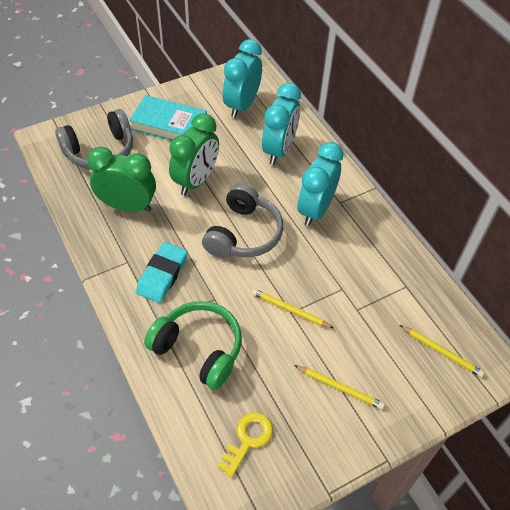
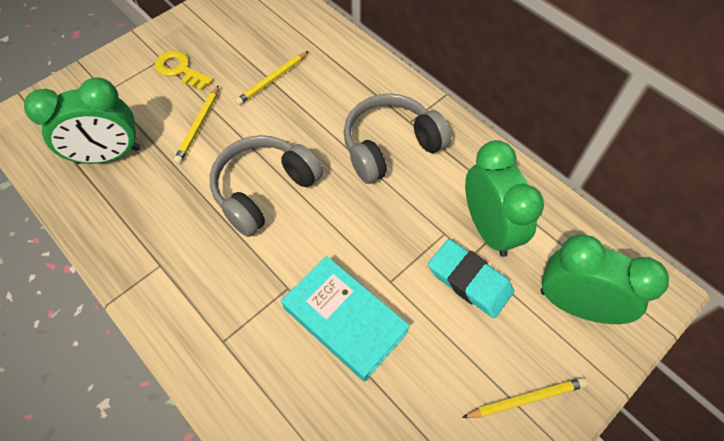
green clock: 2 -> 3
green headphones: 1 -> 0
turquoise clock: 3 -> 0

